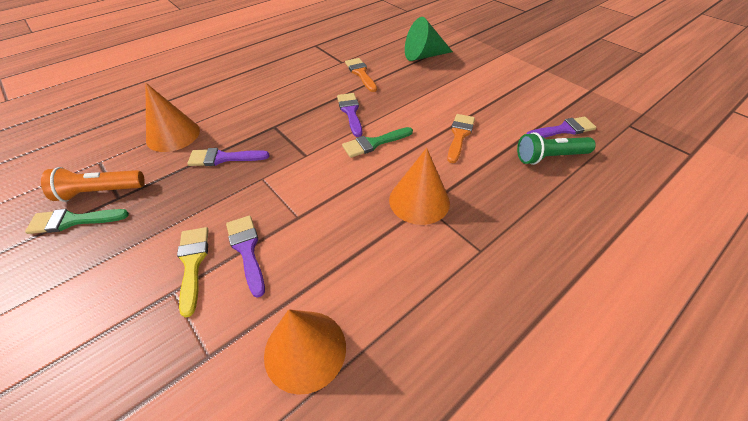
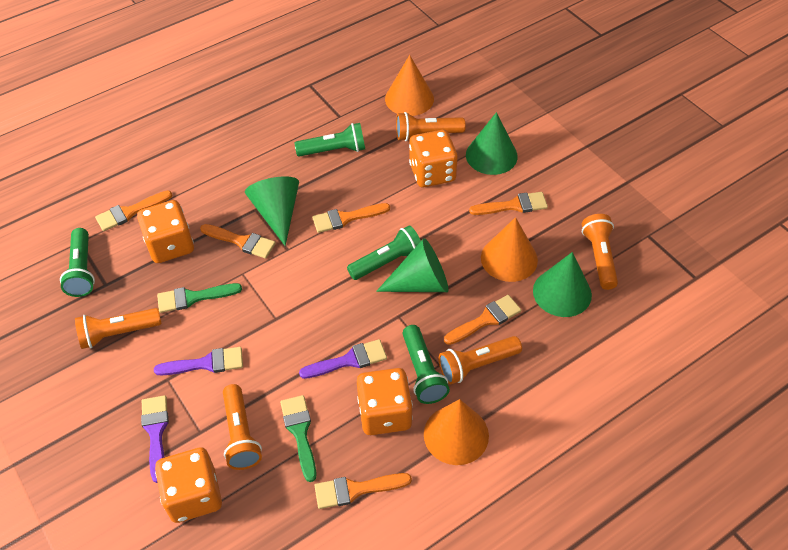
green cone: 1 -> 4
green flashlight: 1 -> 4
orange brush: 2 -> 6
orange dice: 0 -> 4
orange flashlight: 1 -> 5
purple brush: 4 -> 3
yellow brush: 1 -> 0

